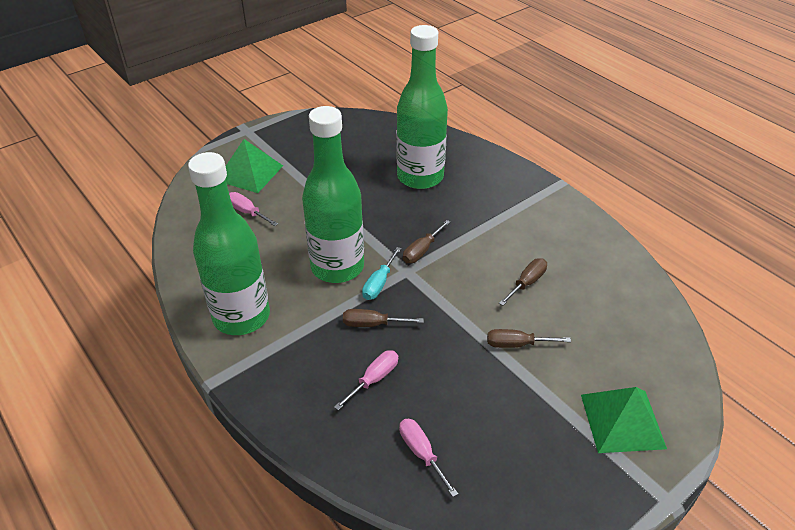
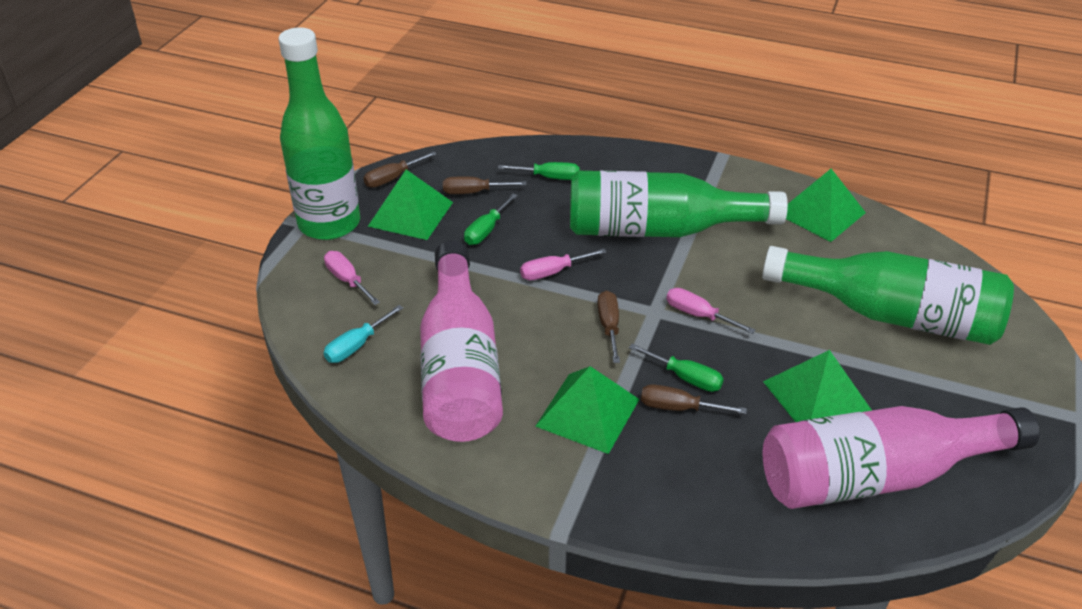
green pyramid: 2 -> 4
green screwdriver: 0 -> 3
pink bottle: 0 -> 2

